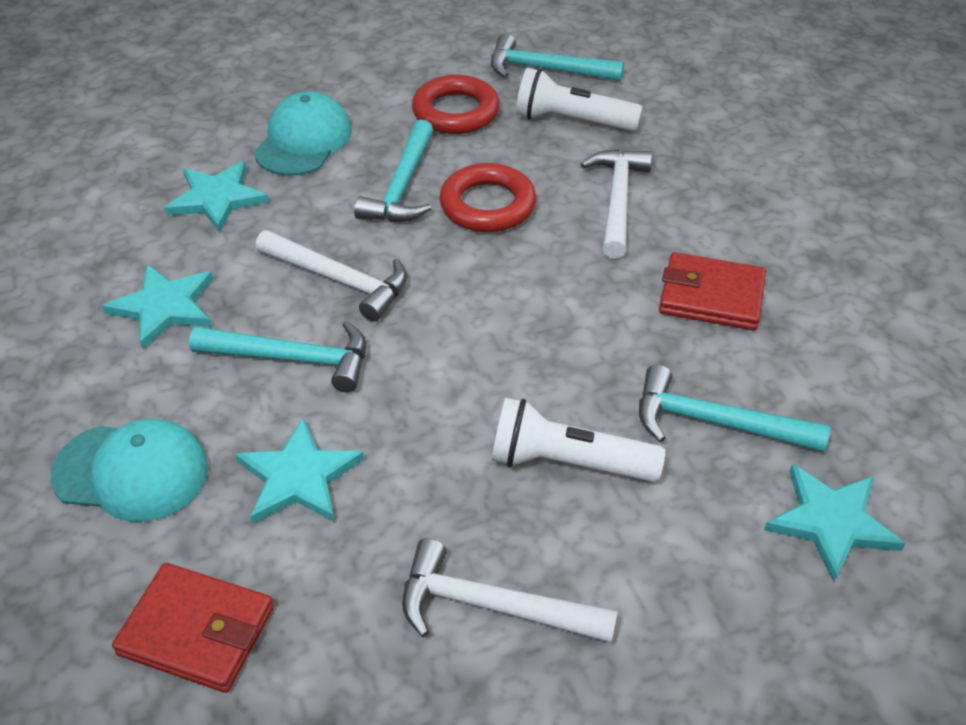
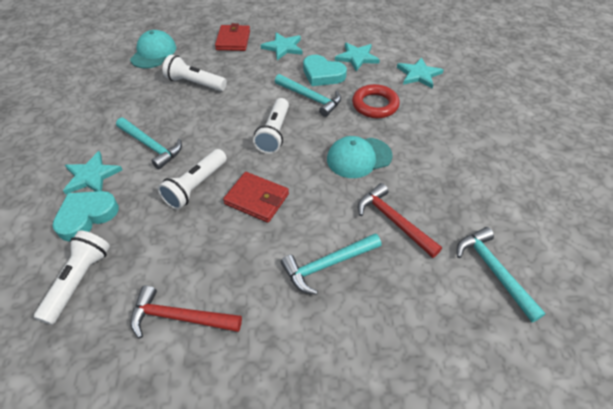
red hammer: 0 -> 2
red ring: 2 -> 1
turquoise heart: 0 -> 2
white flashlight: 2 -> 4
white hammer: 3 -> 0

